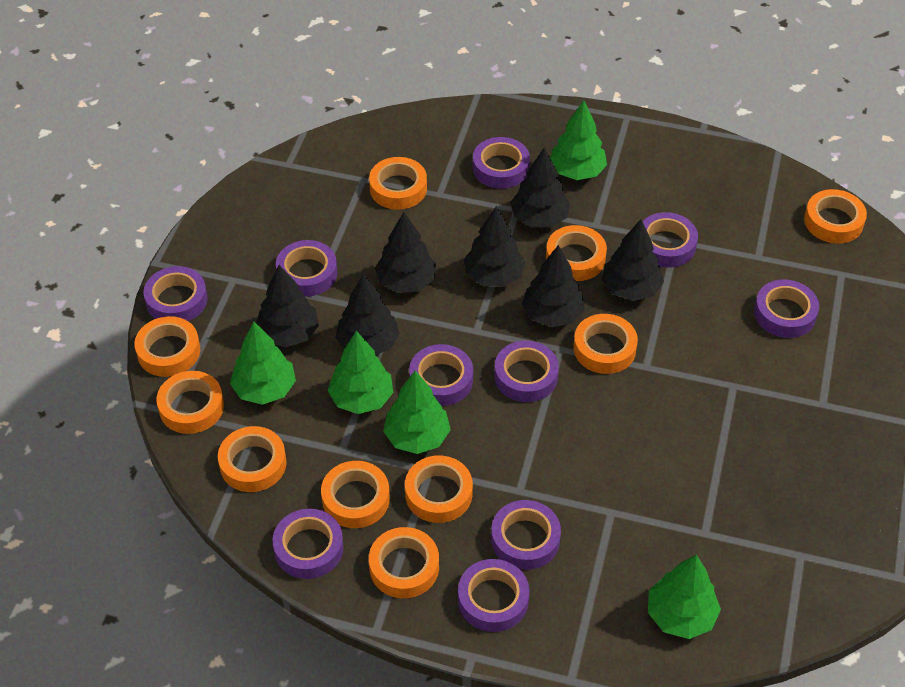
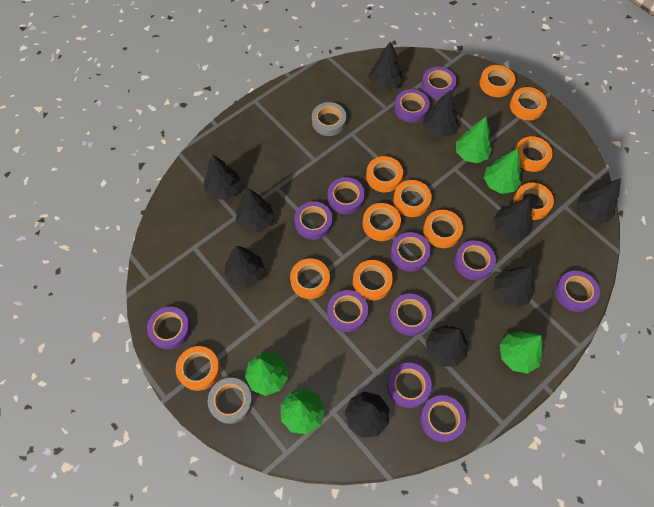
black tree: 7 -> 10
grey tape: 0 -> 2
orange tape: 10 -> 11
purple tape: 10 -> 12

